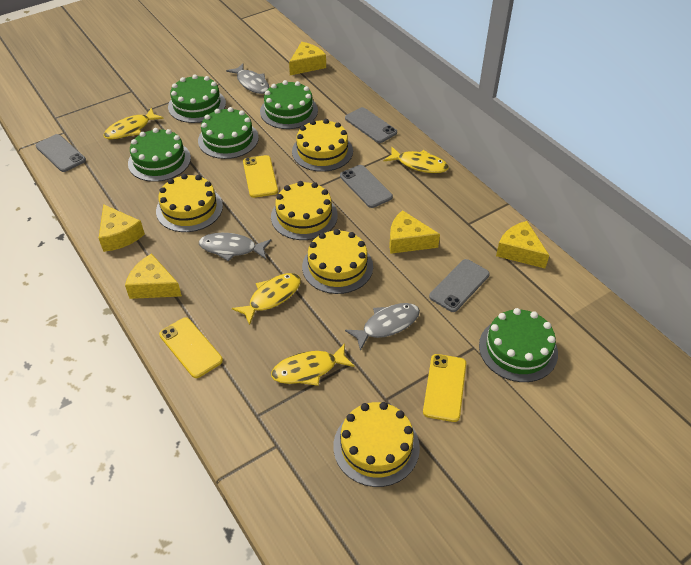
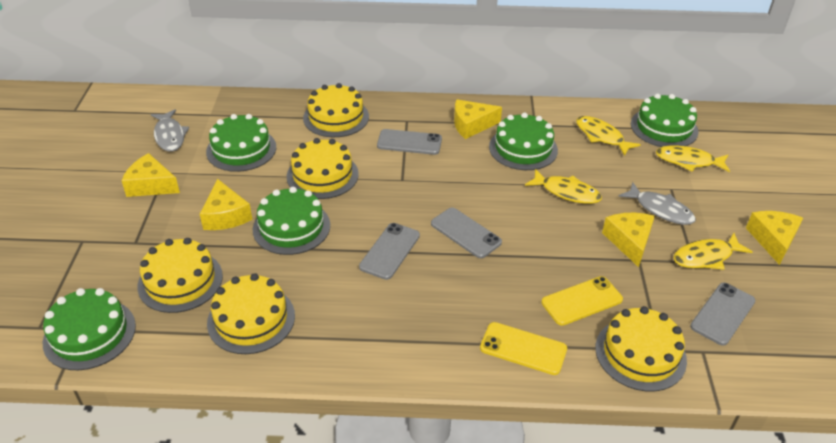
grey fish: 3 -> 2
yellow phone: 3 -> 2

